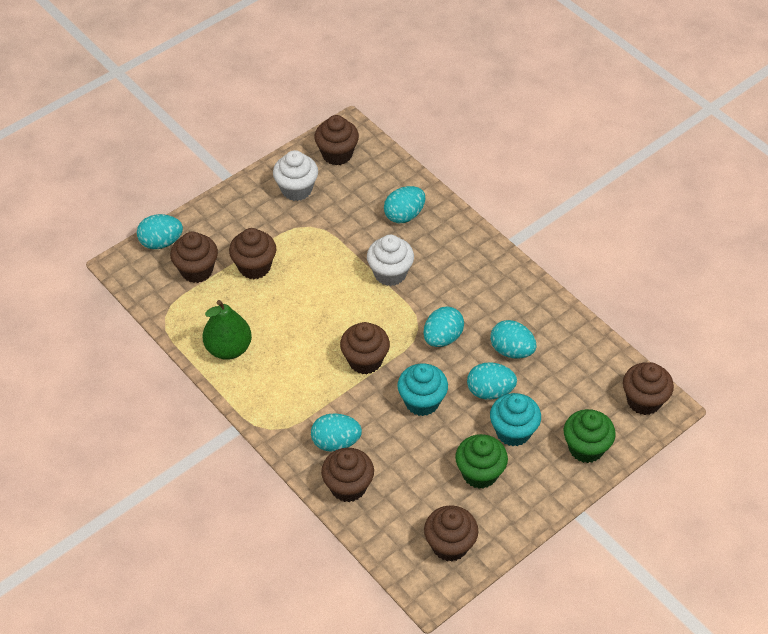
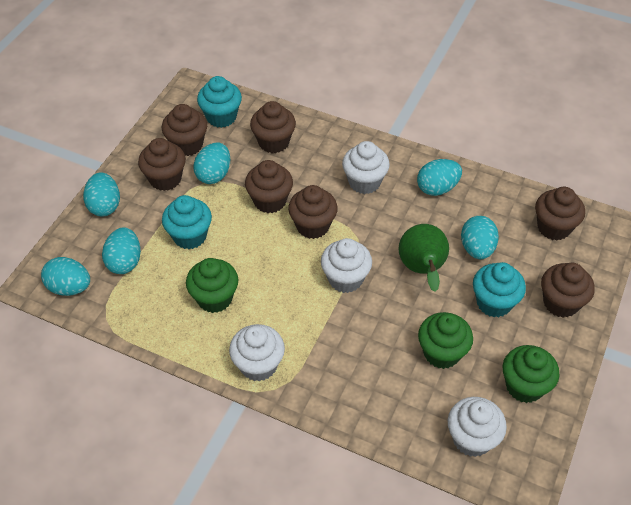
green cupcake: 2 -> 3
turquoise cupcake: 2 -> 3
white cupcake: 2 -> 4

